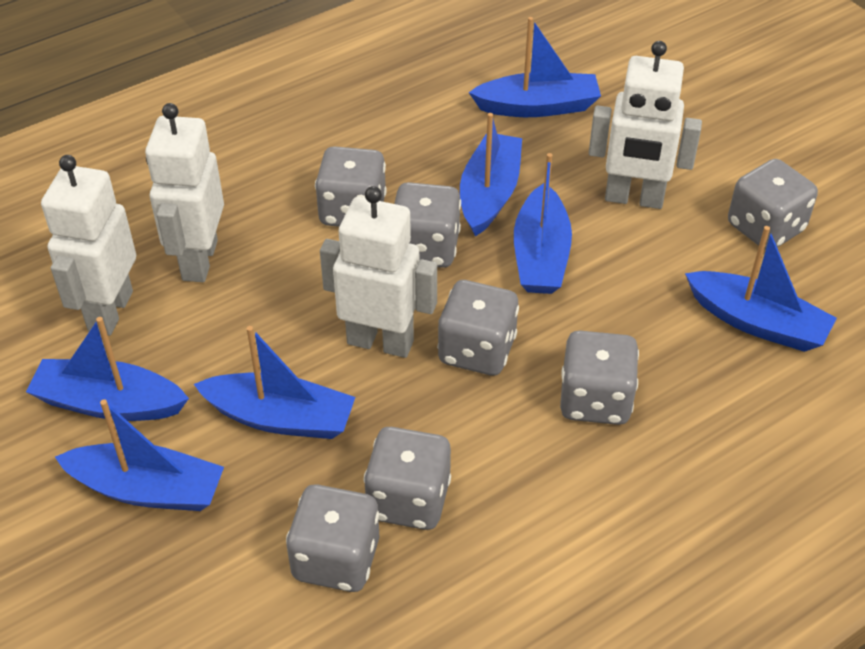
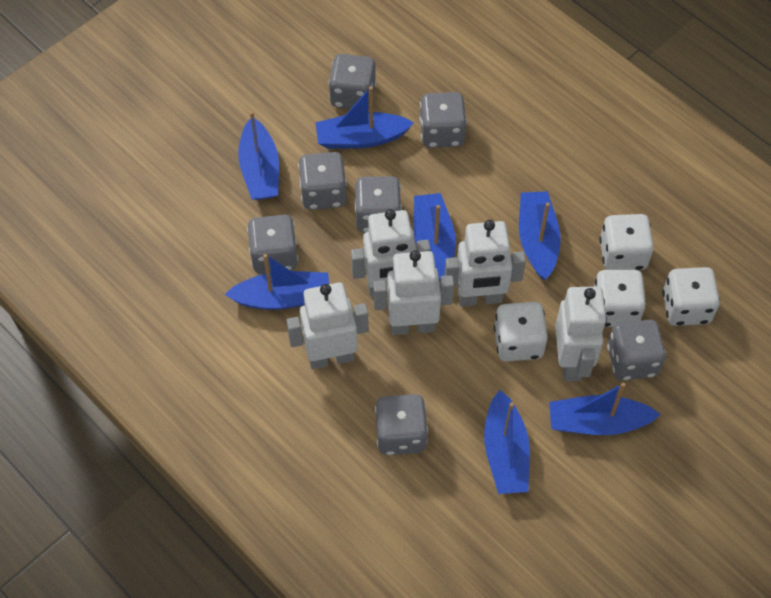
white dice: 0 -> 4
white robot: 4 -> 5

